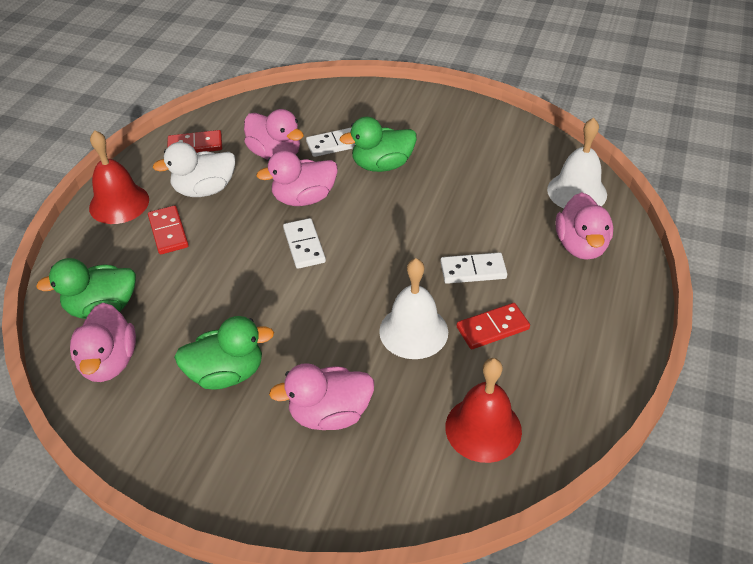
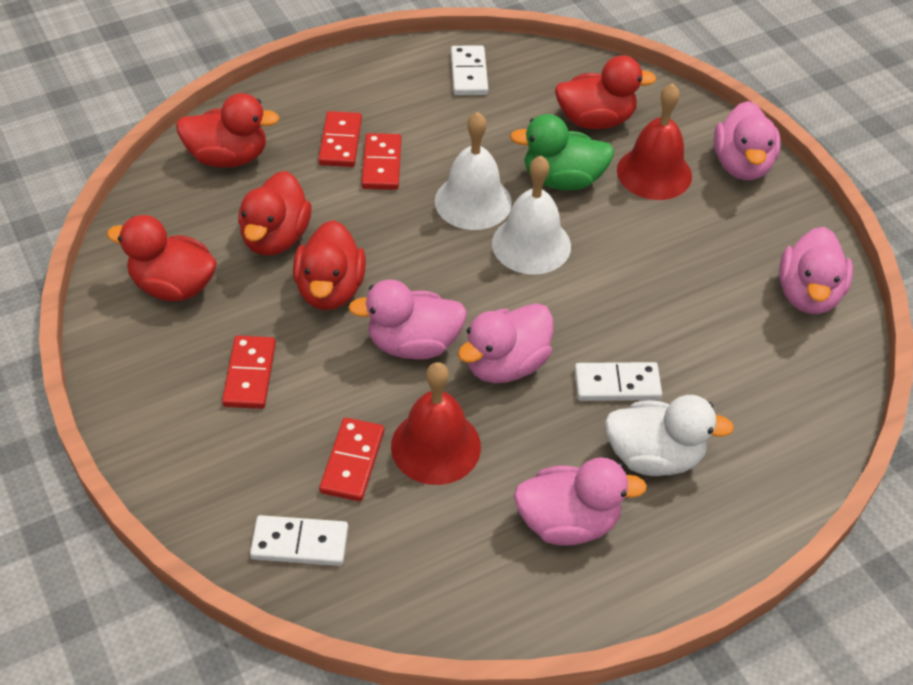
green duck: 3 -> 1
red domino: 3 -> 4
red duck: 0 -> 5

